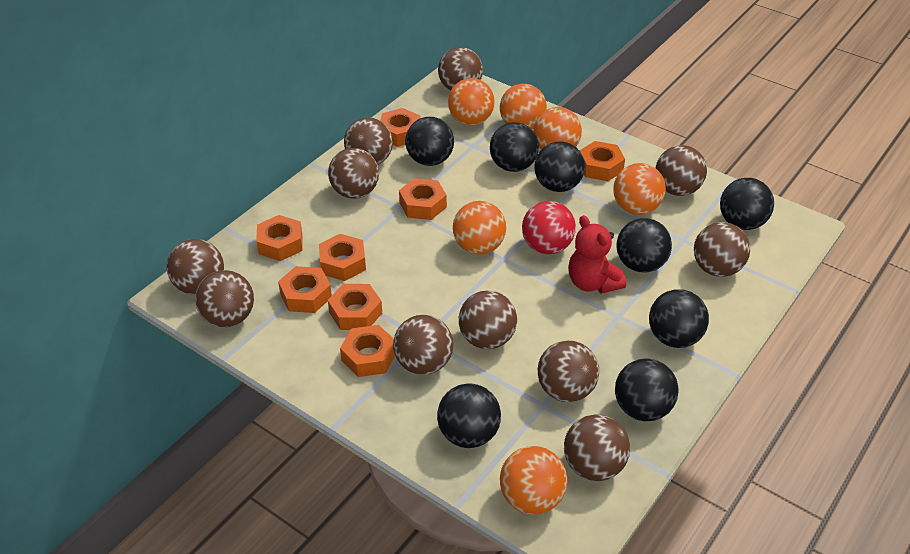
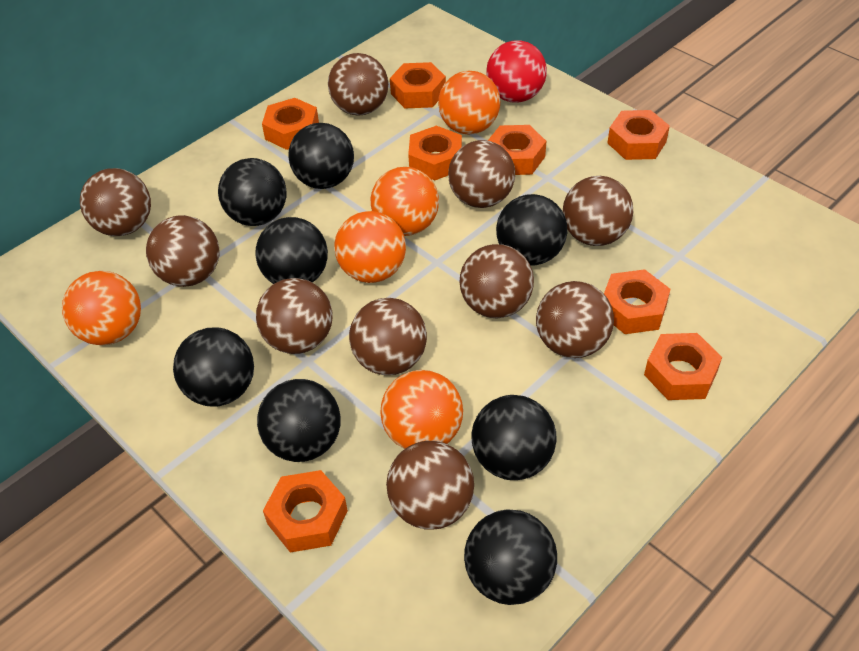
brown ball: 11 -> 10
orange ball: 6 -> 5
red teddy bear: 1 -> 0

